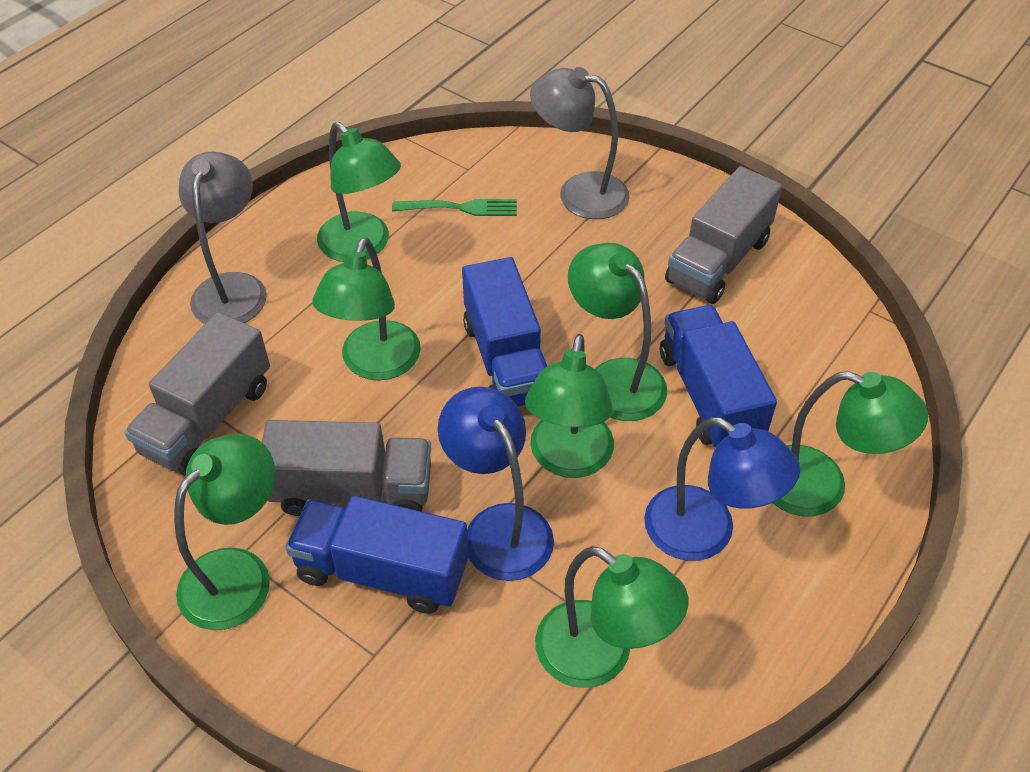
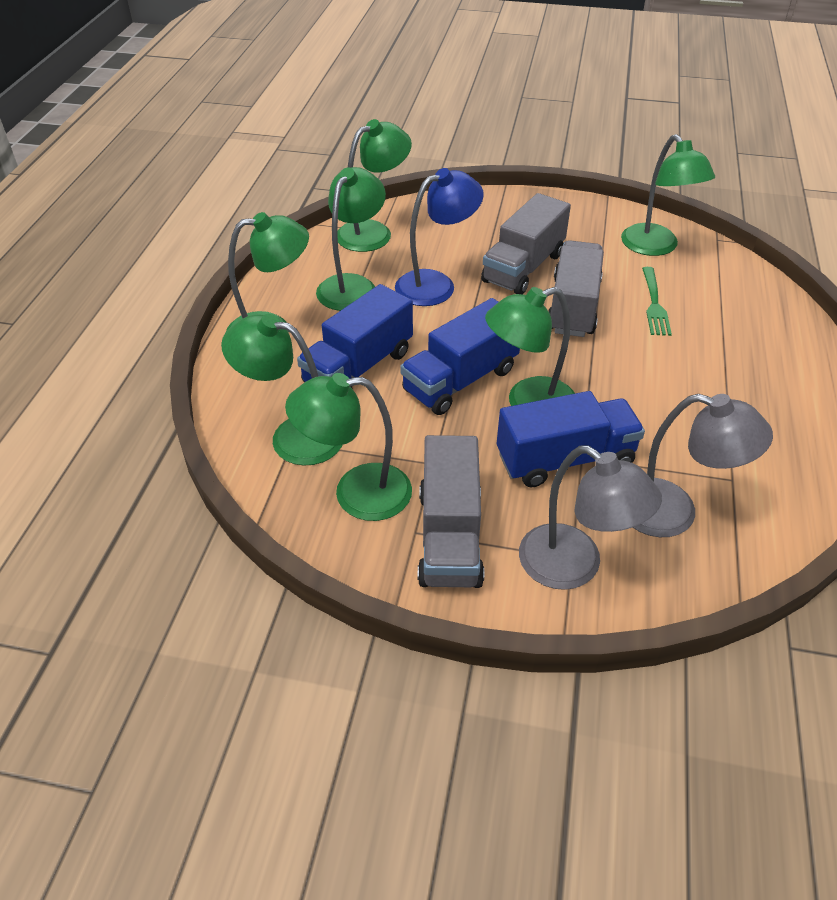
blue lamp: 2 -> 1

